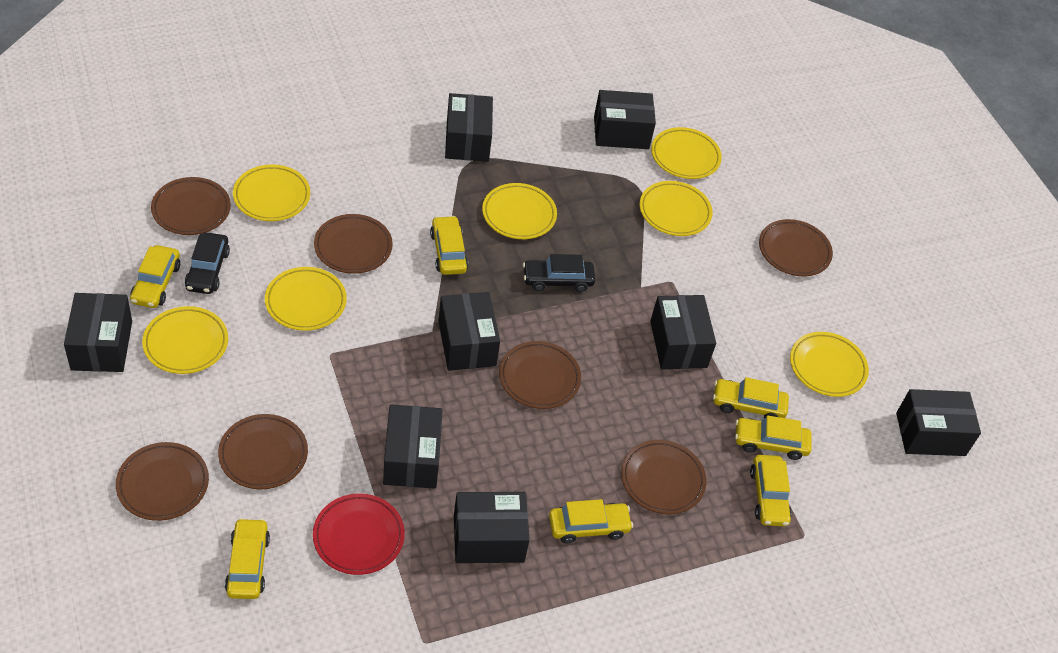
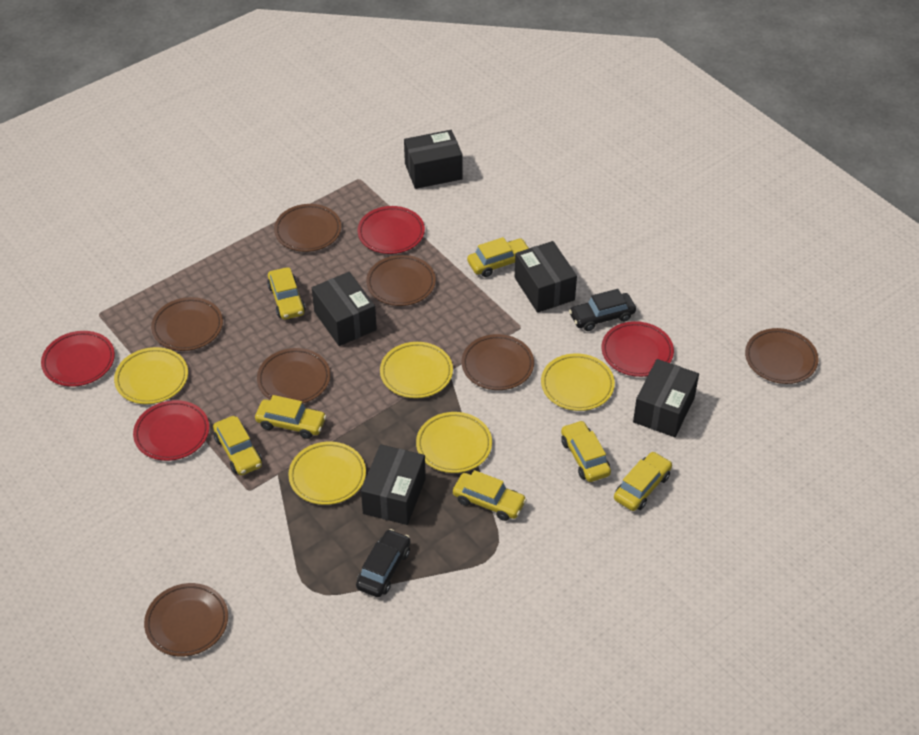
black box: 8 -> 5
red plate: 1 -> 4
yellow plate: 7 -> 5

